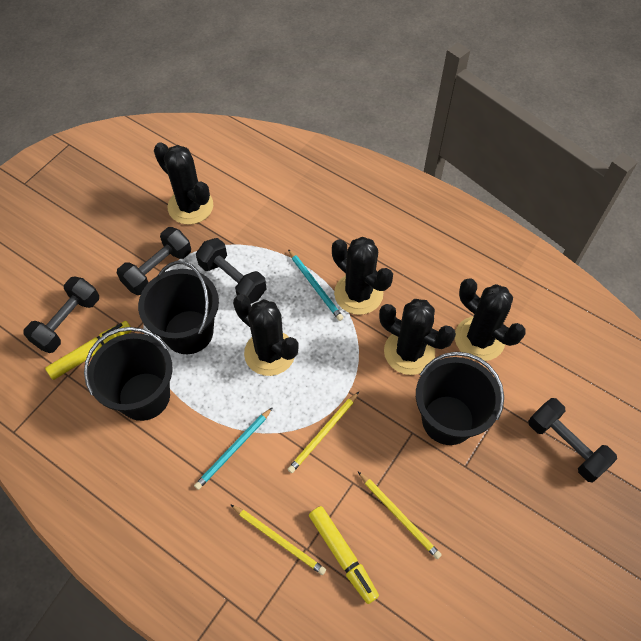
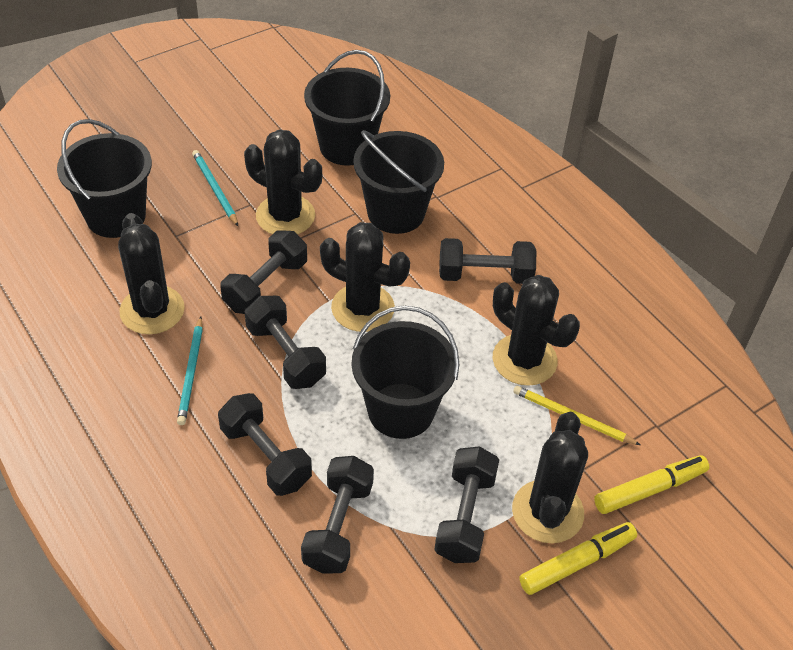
black bucket: 3 -> 4
black dumbbell: 4 -> 6
yellow pencil: 3 -> 1

